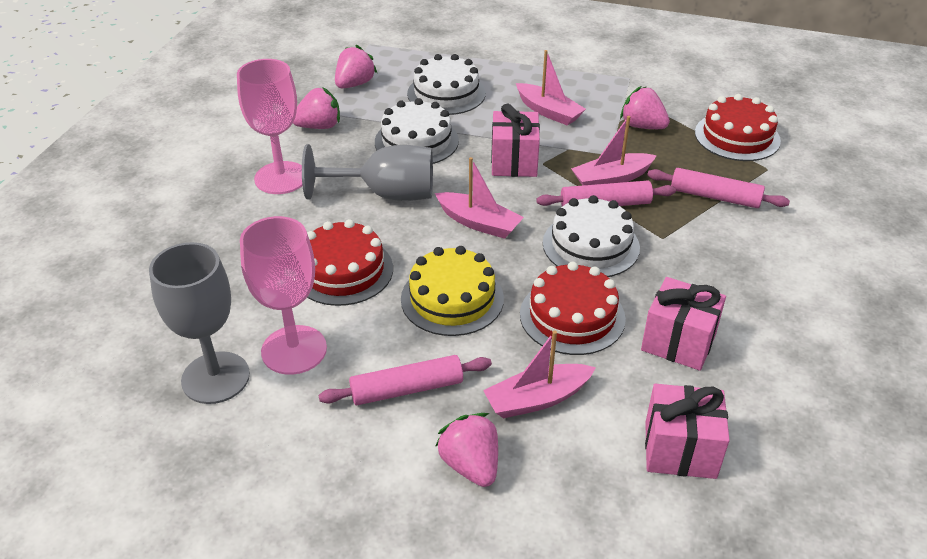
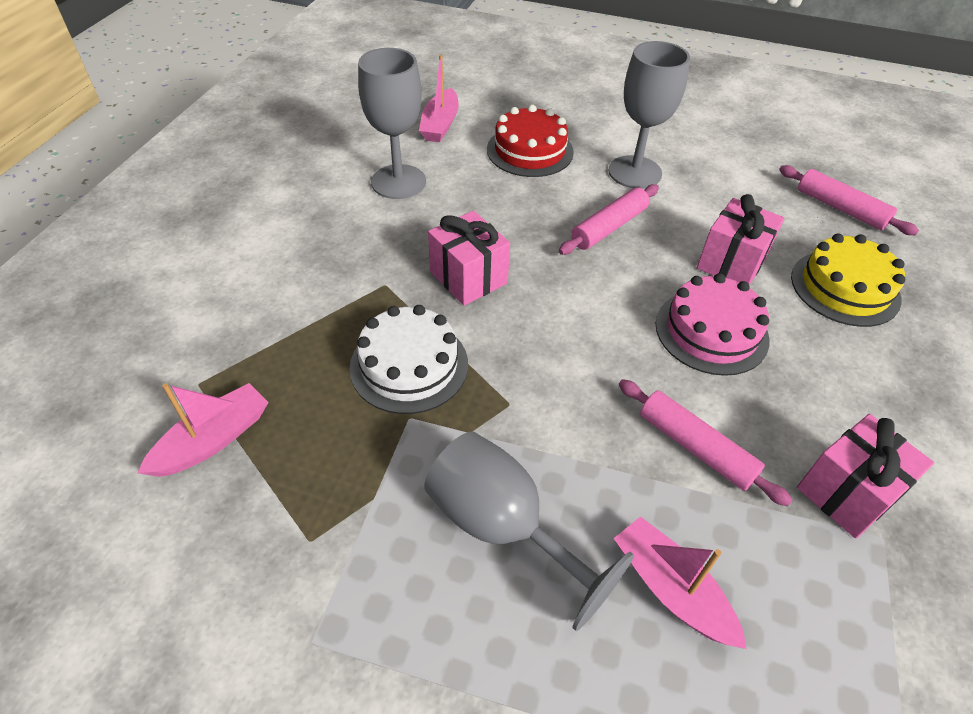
grey goblet: 2 -> 3
pink boat: 4 -> 3
pink cake: 0 -> 1
pink goblet: 2 -> 0
pink strawberry: 4 -> 0
red cake: 3 -> 1
white cake: 3 -> 1

